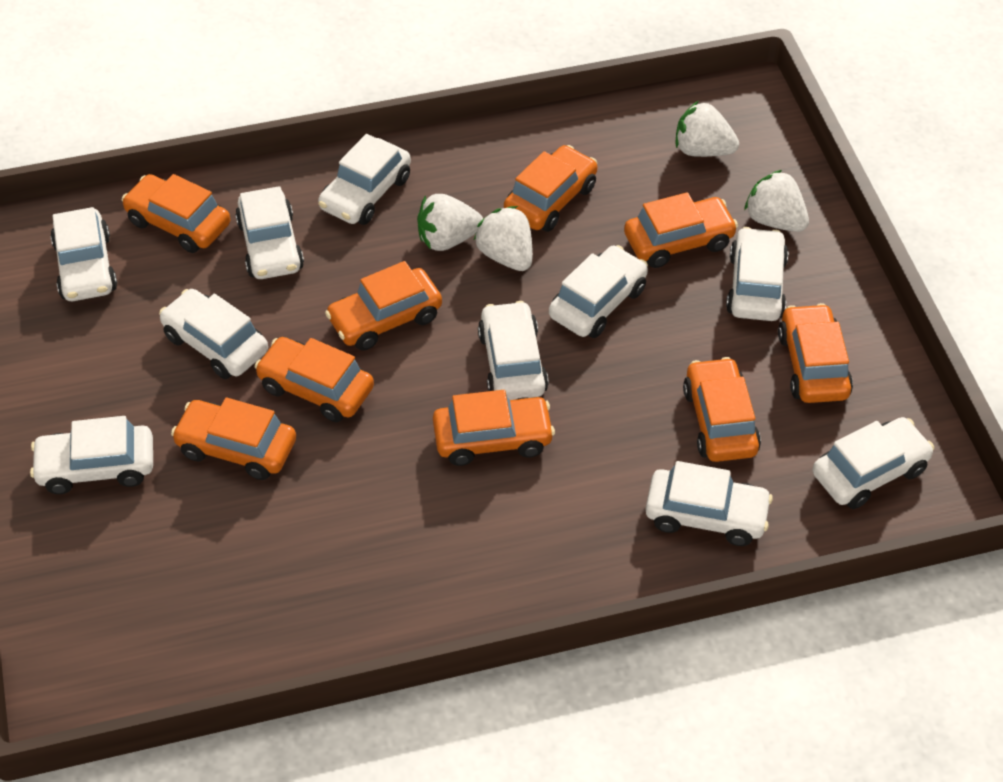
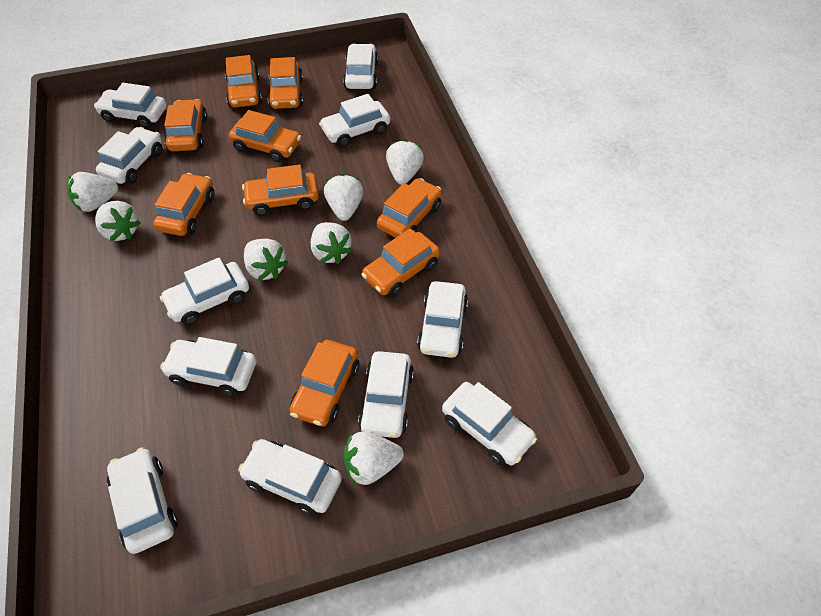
white car: 10 -> 11
white strawberry: 4 -> 7

